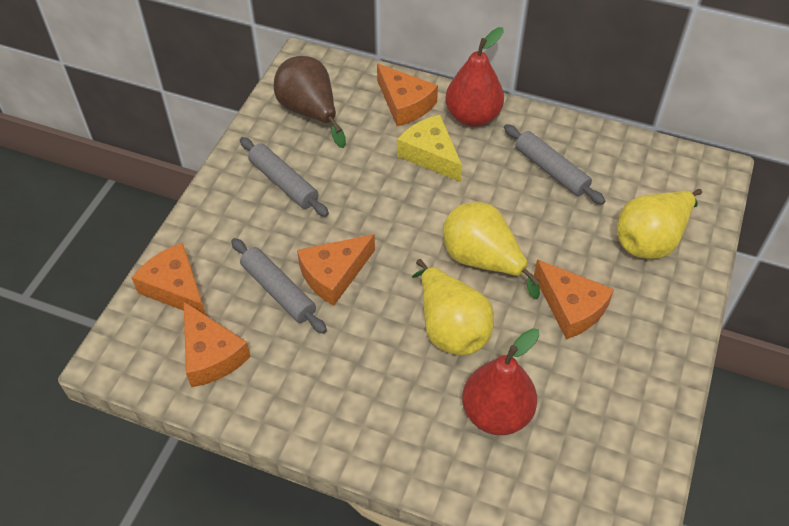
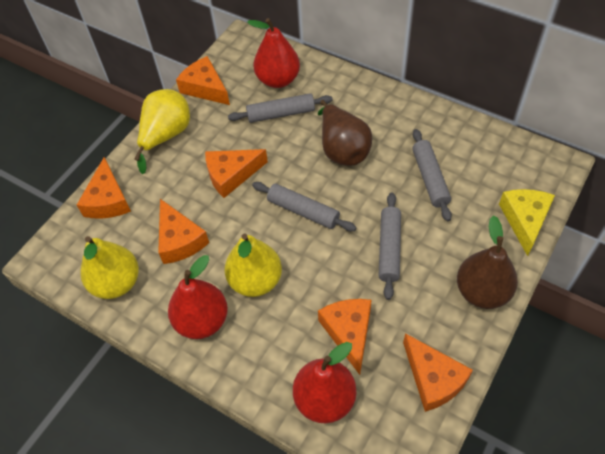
brown pear: 1 -> 2
grey rolling pin: 3 -> 4
orange cheese: 5 -> 6
red pear: 2 -> 3

